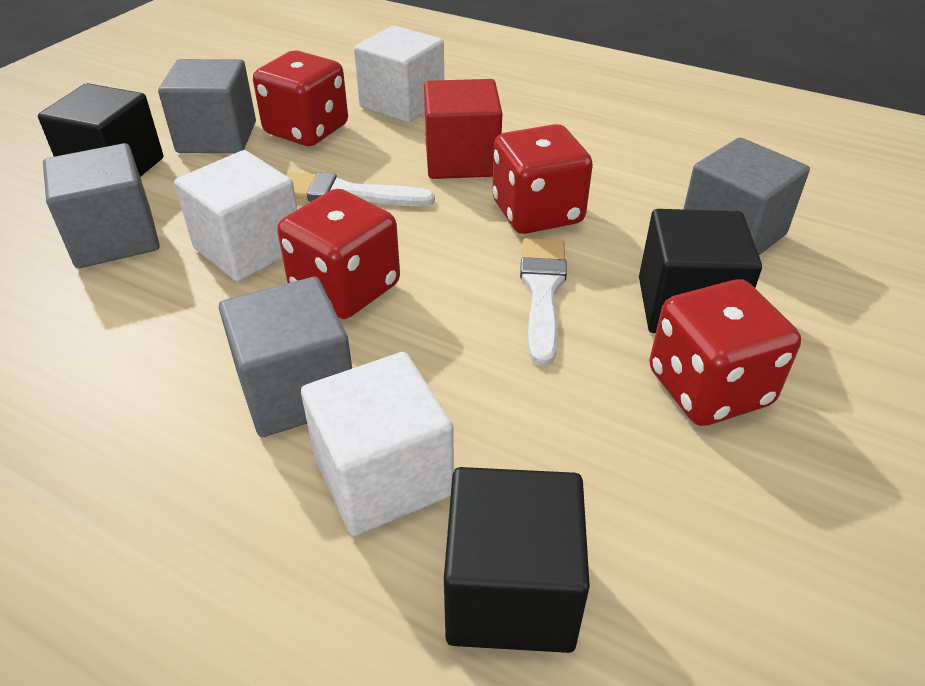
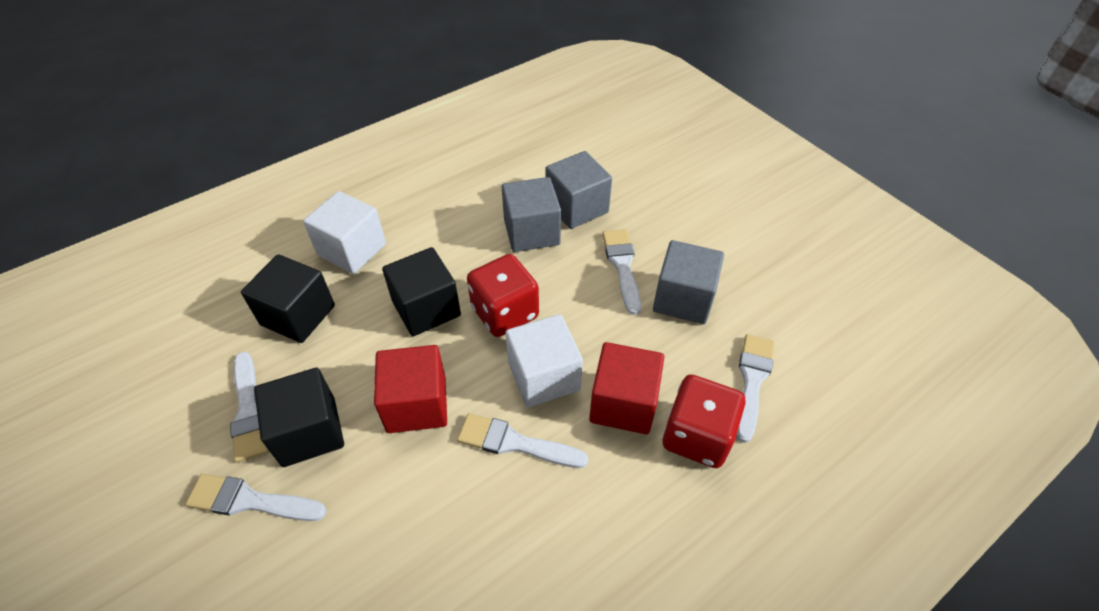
grey cube: 4 -> 3
red cube: 1 -> 2
red dice: 4 -> 2
white brush: 2 -> 5
white cube: 3 -> 2

